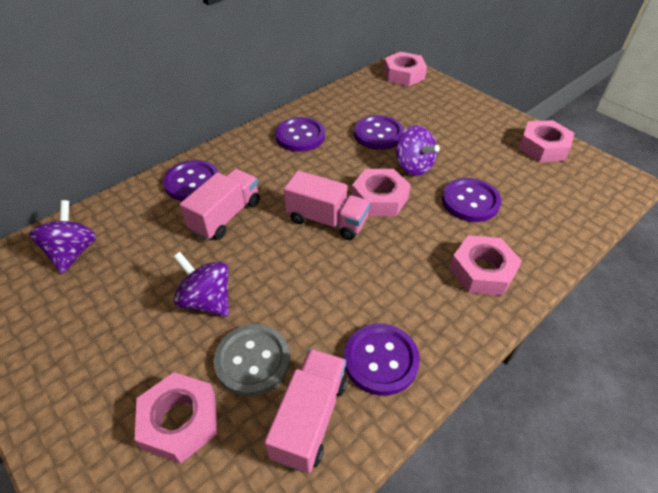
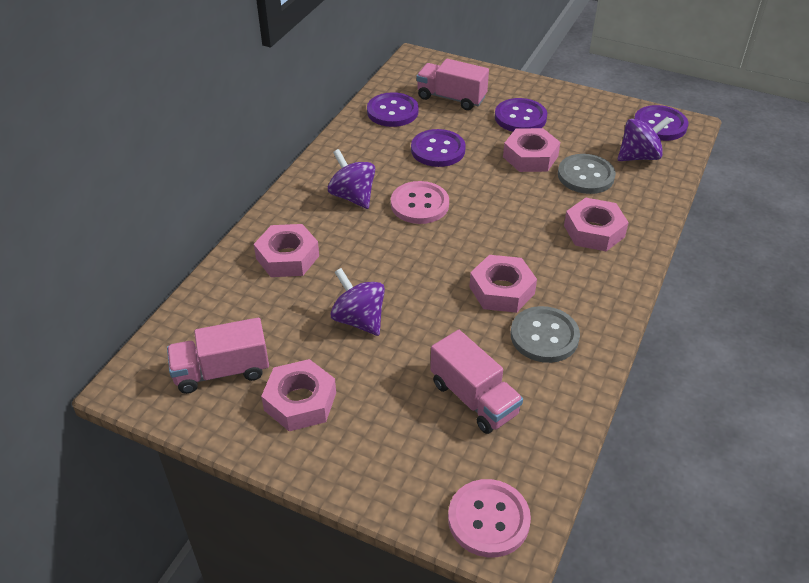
grey button: 1 -> 2
pink button: 0 -> 2
purple button: 5 -> 4

